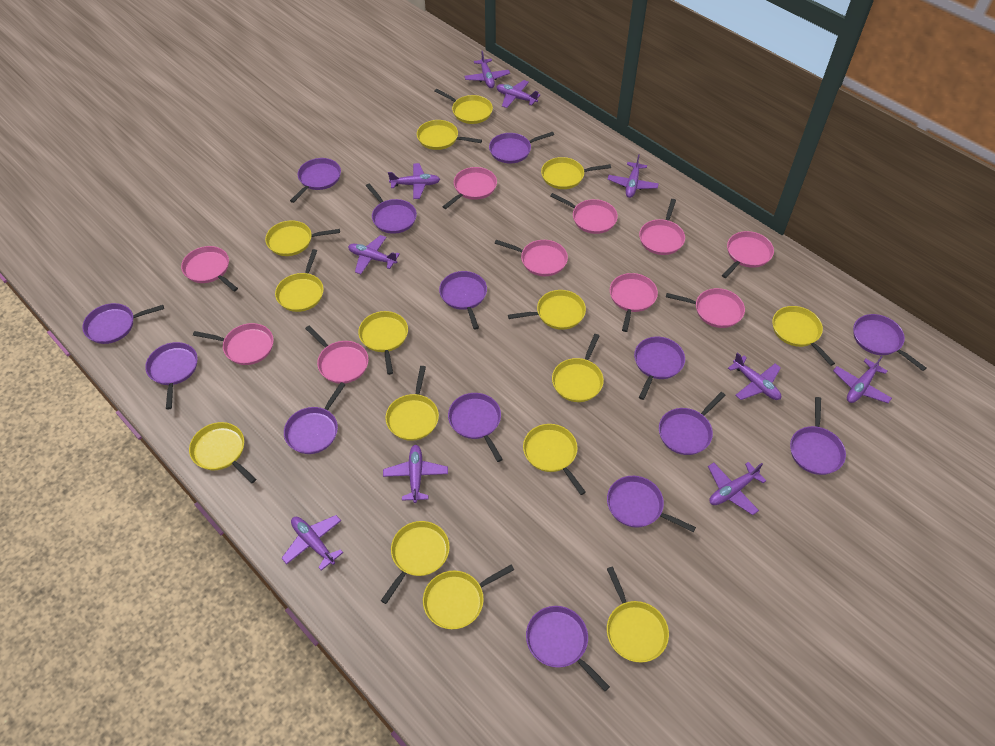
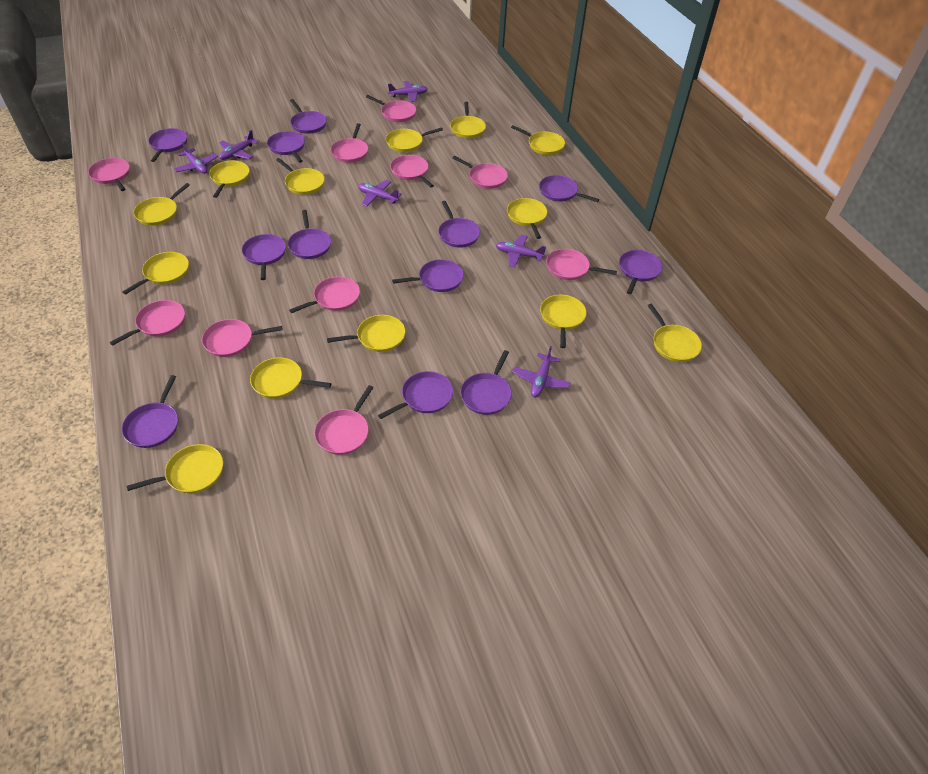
purple pan: 14 -> 12
purple plane: 10 -> 6
yellow pan: 15 -> 13

